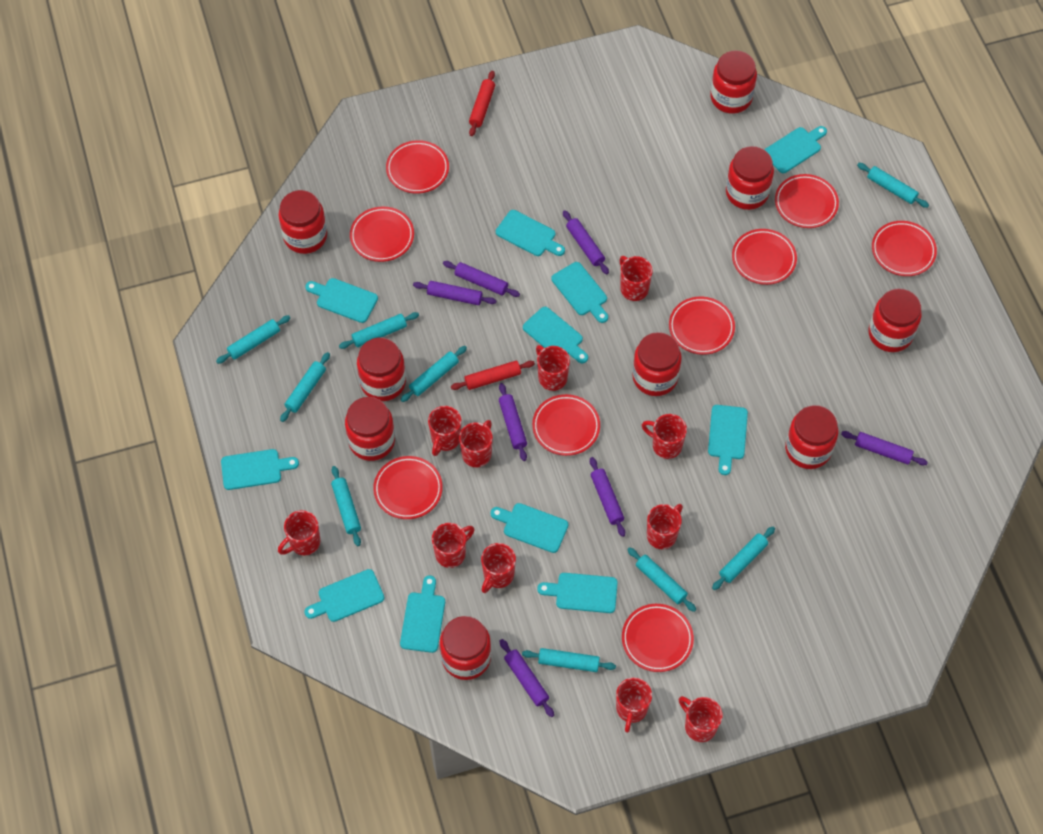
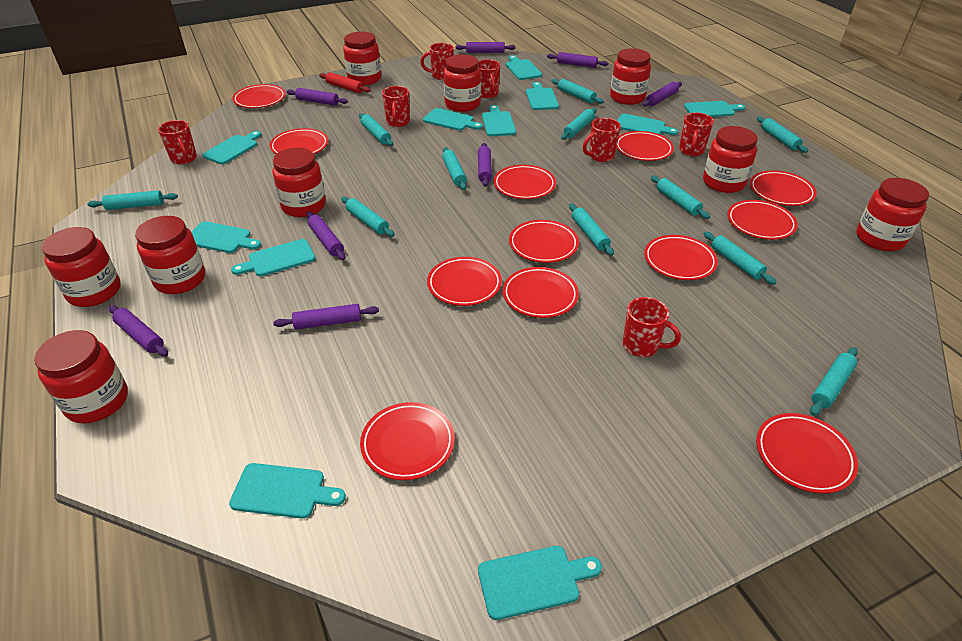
purple rolling pin: 7 -> 8
red mug: 11 -> 7
red plate: 9 -> 12
red rolling pin: 2 -> 1
turquoise rolling pin: 9 -> 11

